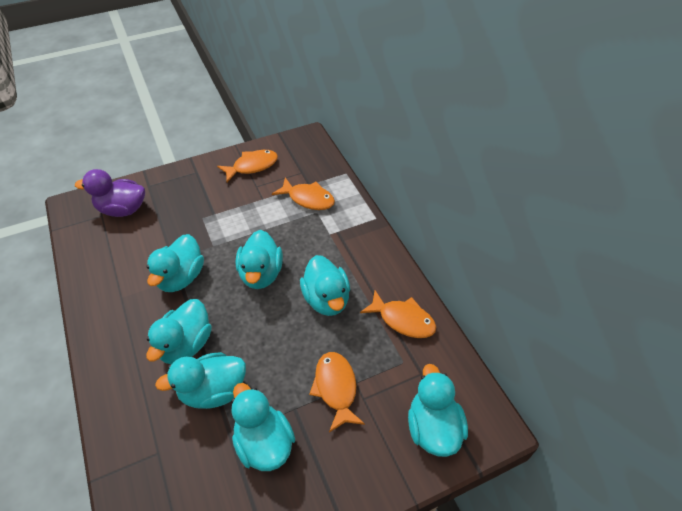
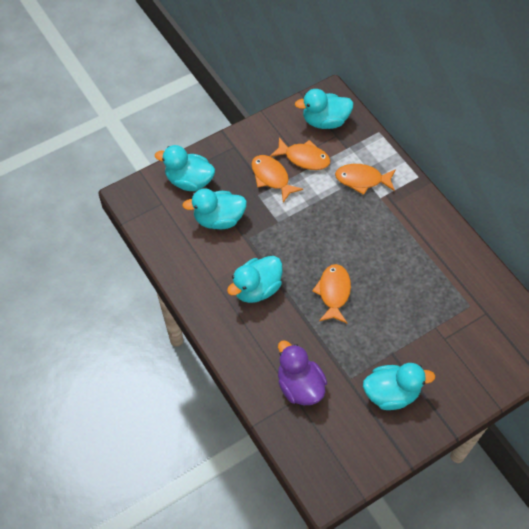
turquoise duck: 7 -> 5

